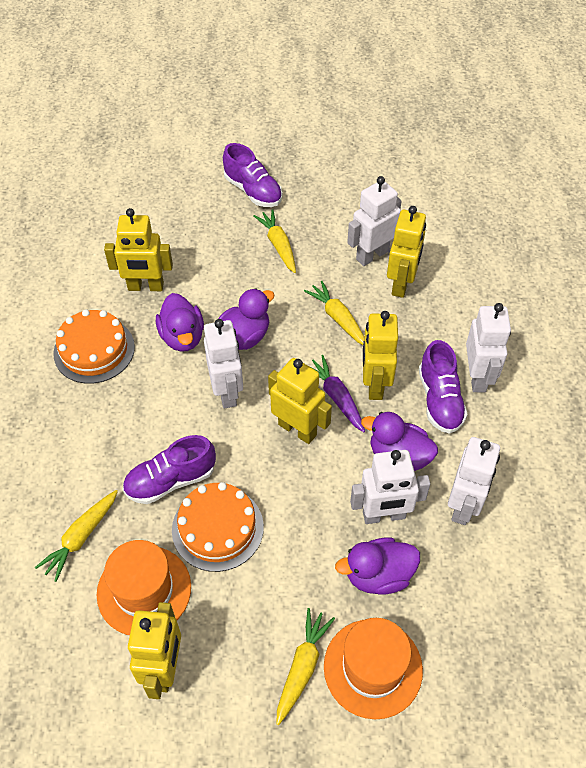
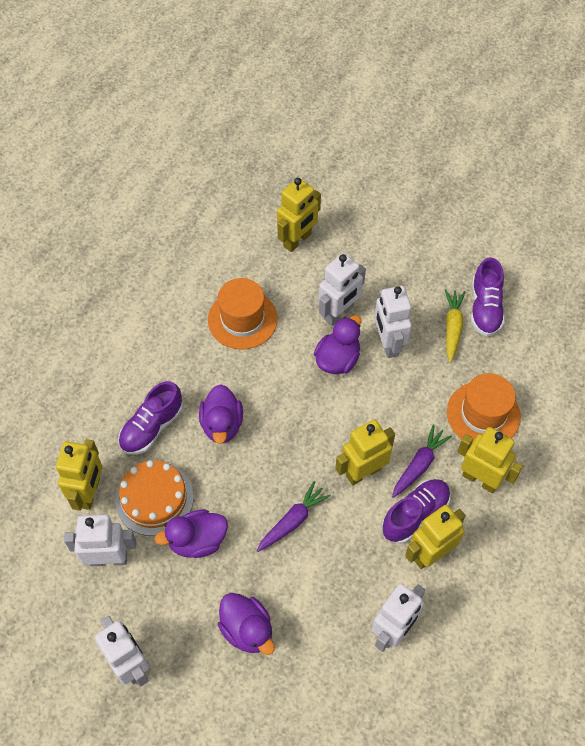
orange cake: 2 -> 1
purple carrot: 1 -> 2
yellow carrot: 4 -> 1

